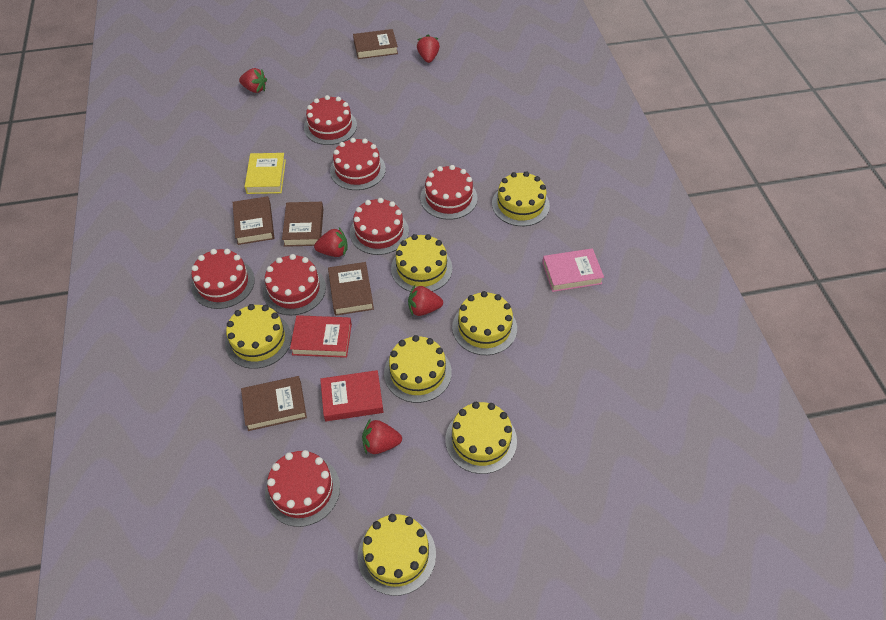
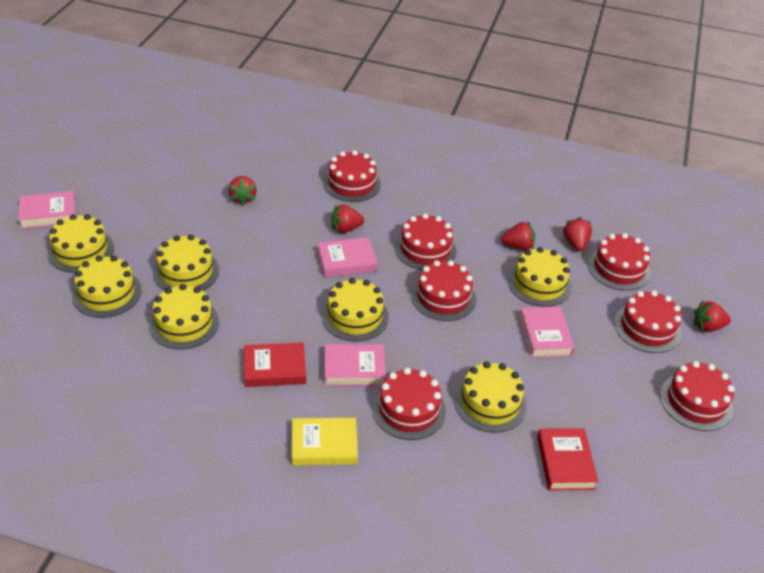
brown book: 5 -> 0
pink book: 1 -> 4

